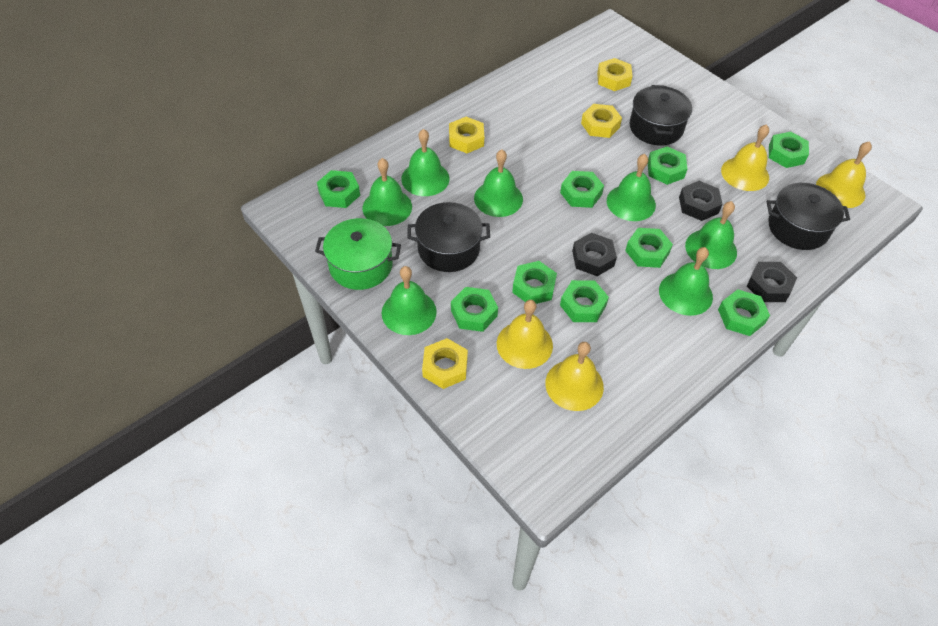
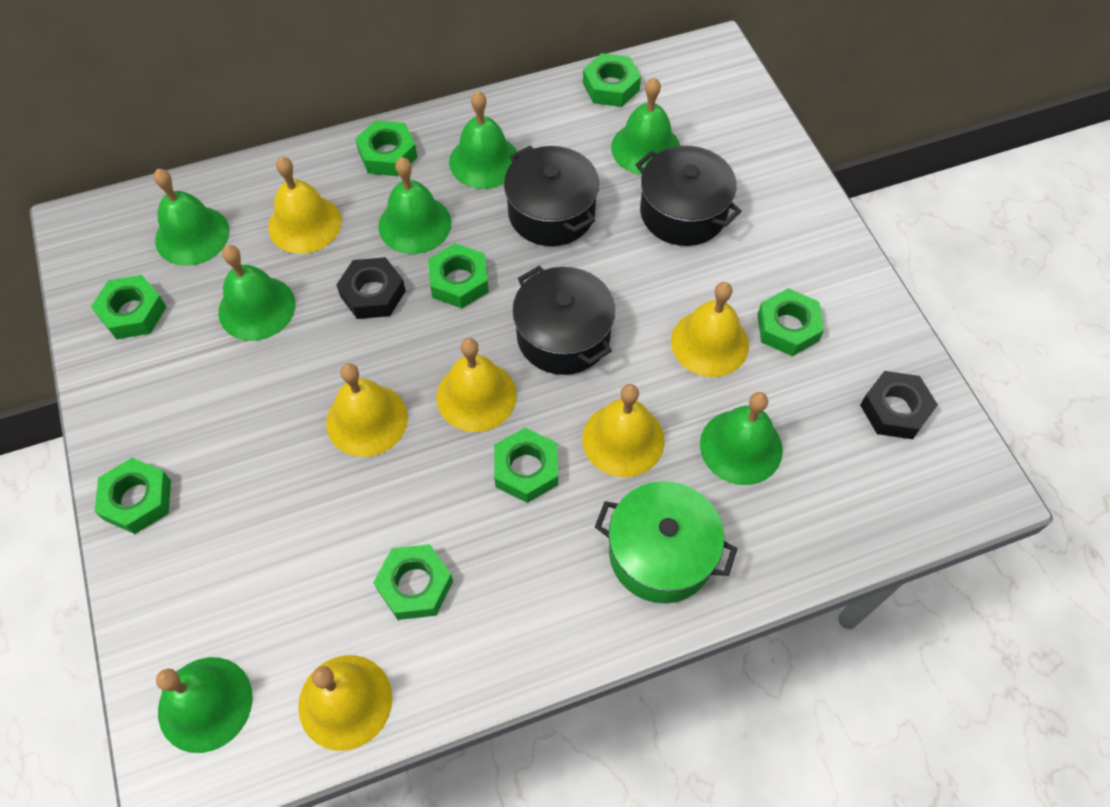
black nut: 3 -> 2
green nut: 9 -> 8
yellow bell: 4 -> 6
yellow nut: 4 -> 0

